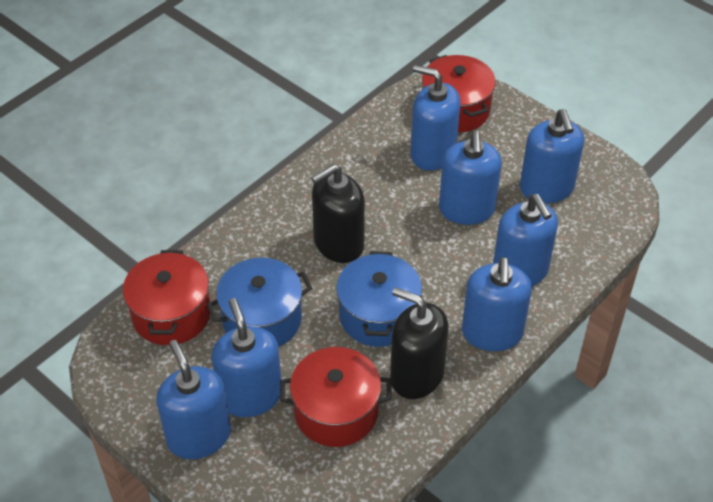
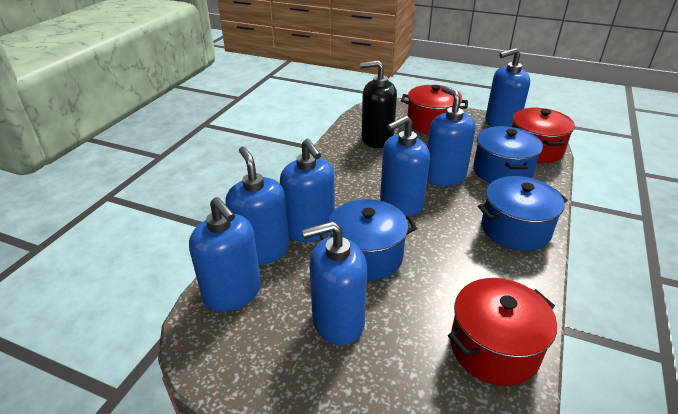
black soap dispenser: 2 -> 1
blue pot: 2 -> 3

